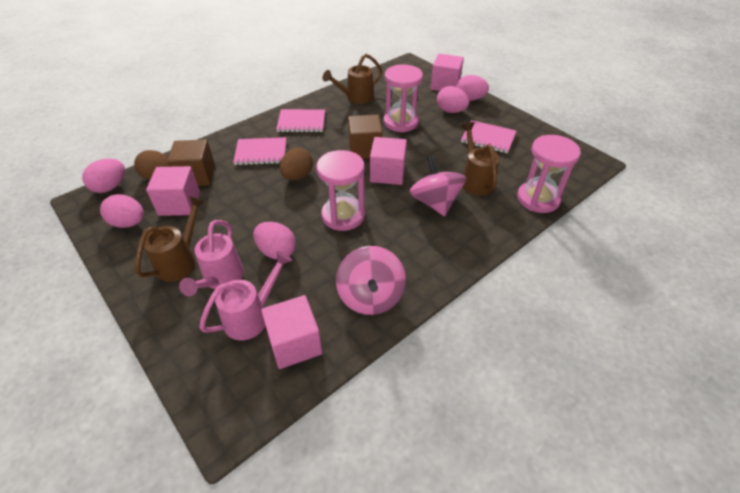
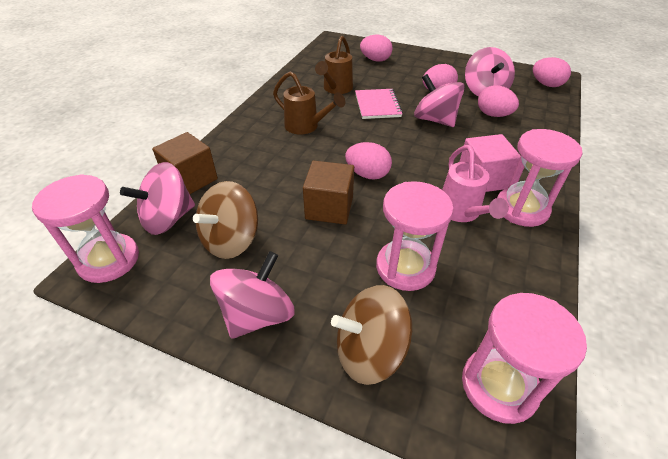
brown egg: 2 -> 0
brown spinning top: 0 -> 2
brown watering can: 3 -> 2
pink cube: 4 -> 1
pink hourglass: 3 -> 4
pink notebook: 3 -> 1
pink spinning top: 2 -> 4
pink watering can: 2 -> 1

